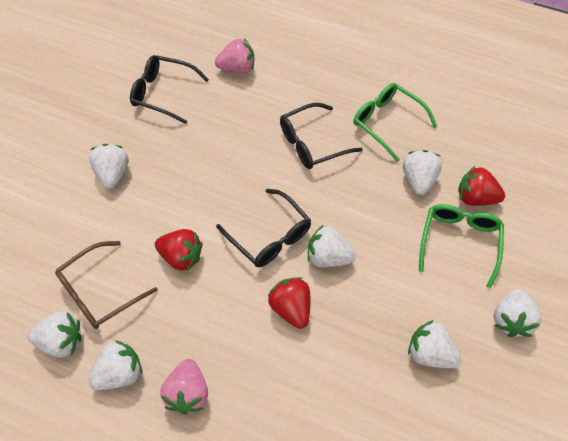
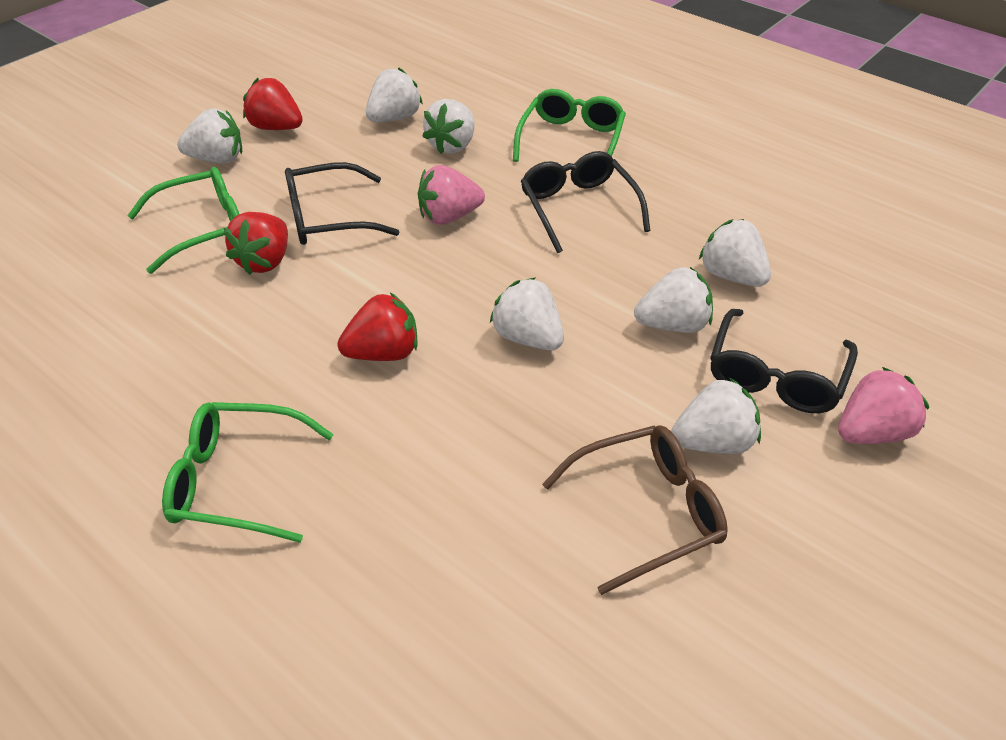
green glasses: 2 -> 3

